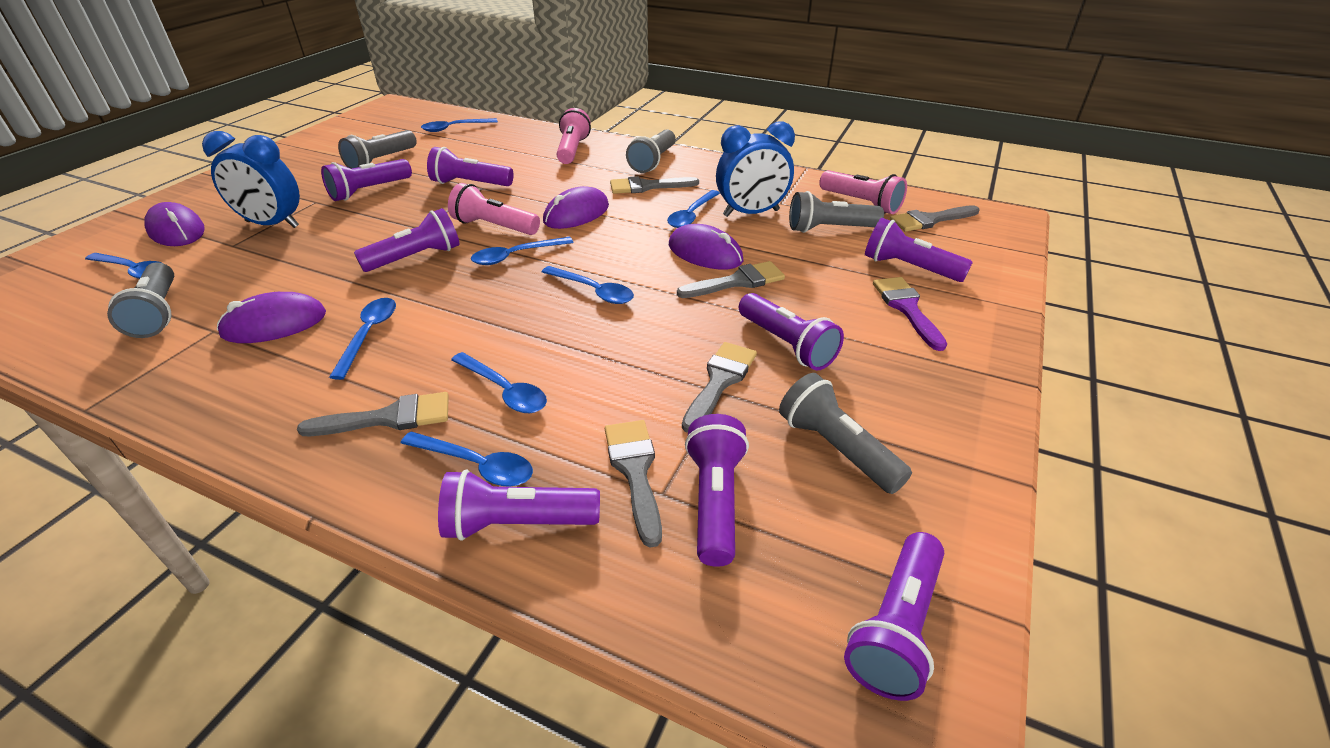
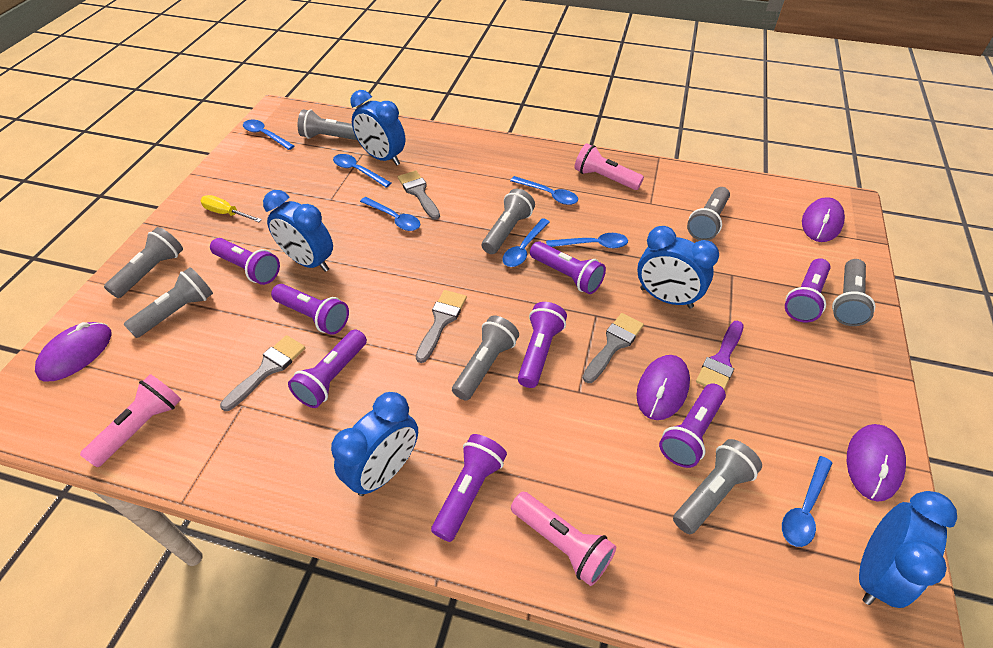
blue clock: 2 -> 5
blue spoon: 8 -> 7
grey brush: 6 -> 4
grey flashlight: 5 -> 8
yellow screwdriver: 0 -> 1

